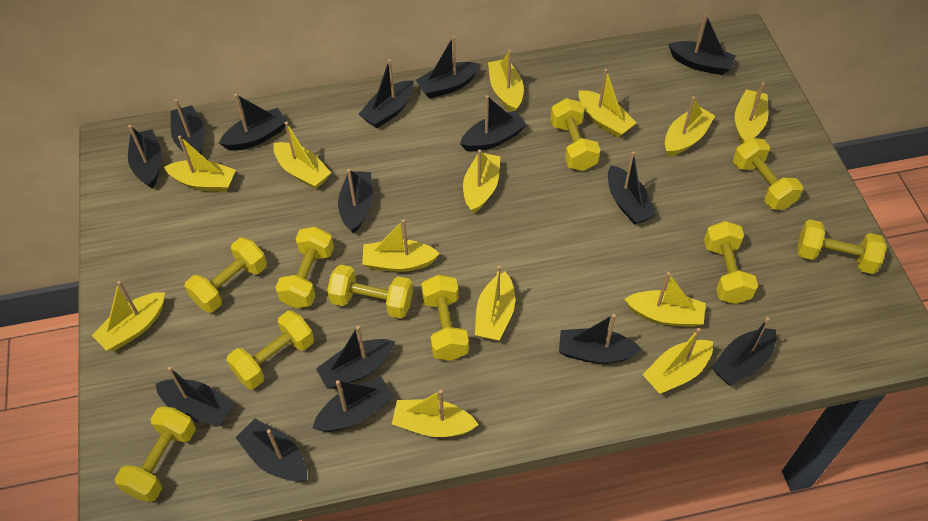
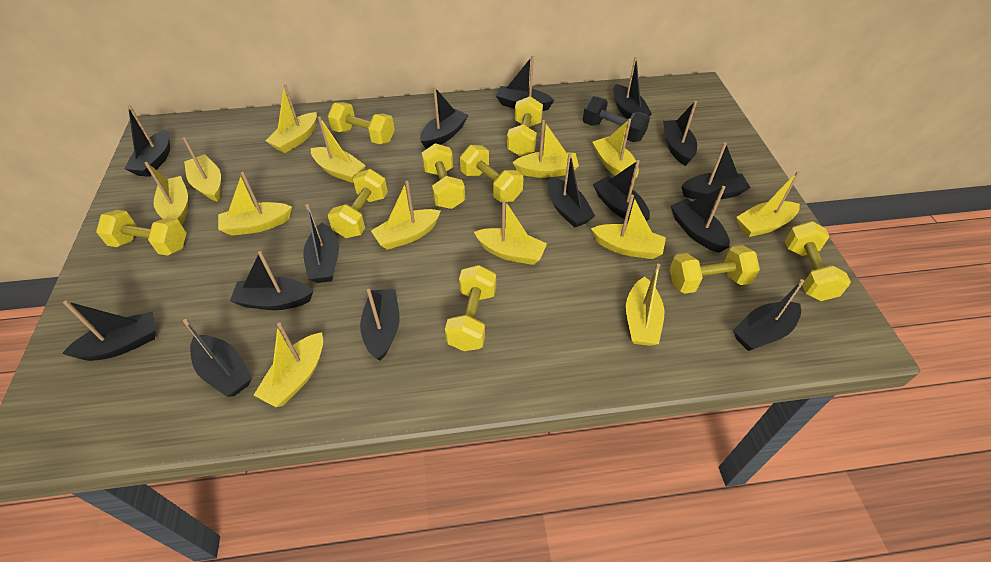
black dumbbell: 0 -> 1
yellow dumbbell: 10 -> 9

